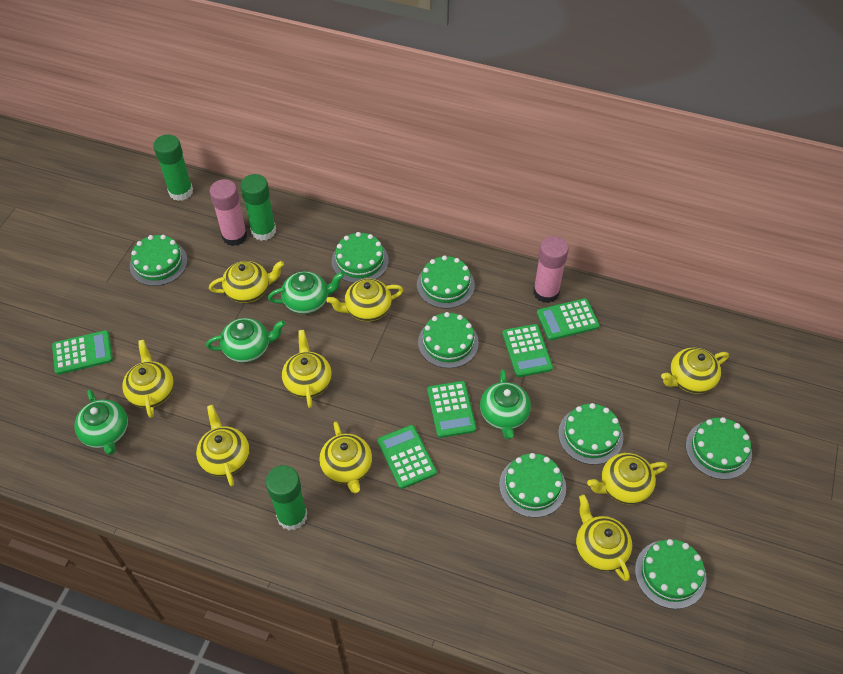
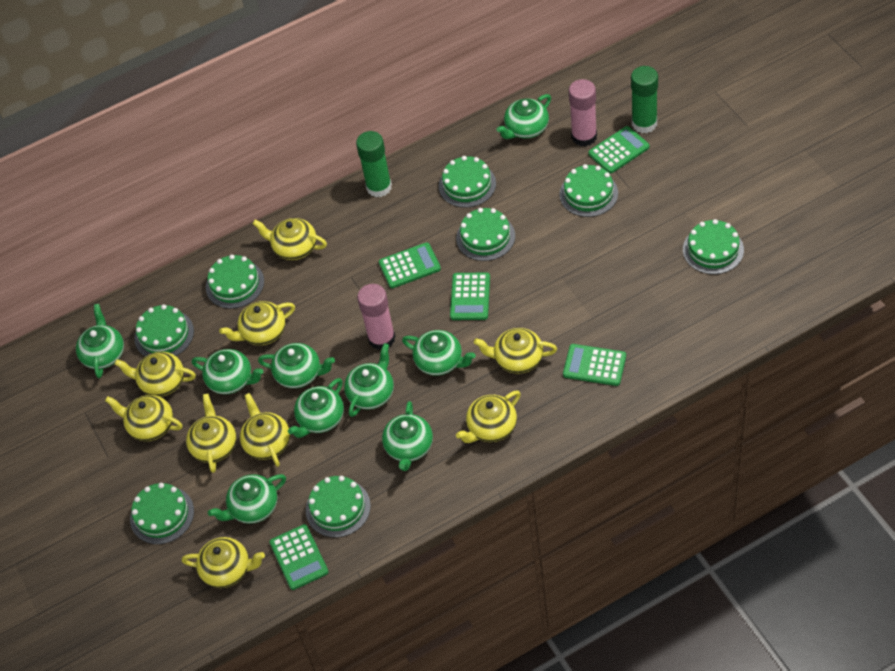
green glue stick: 3 -> 2
green teapot: 4 -> 9

